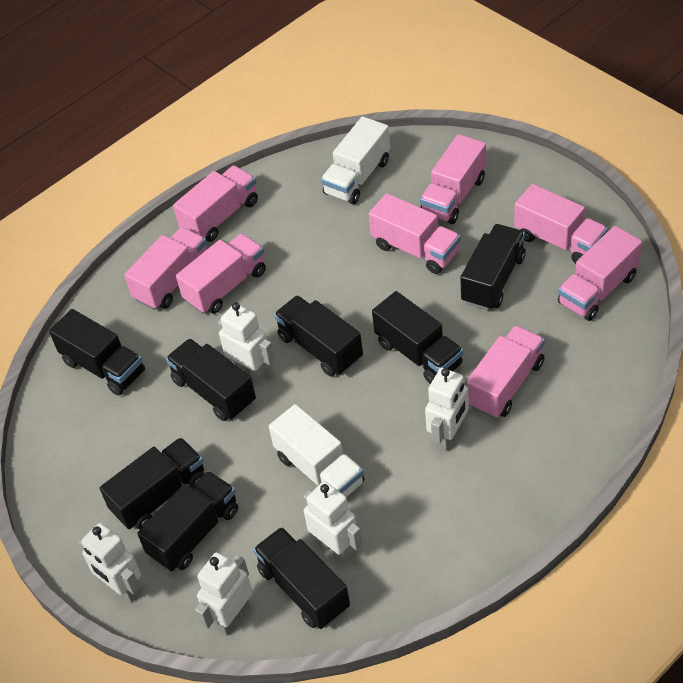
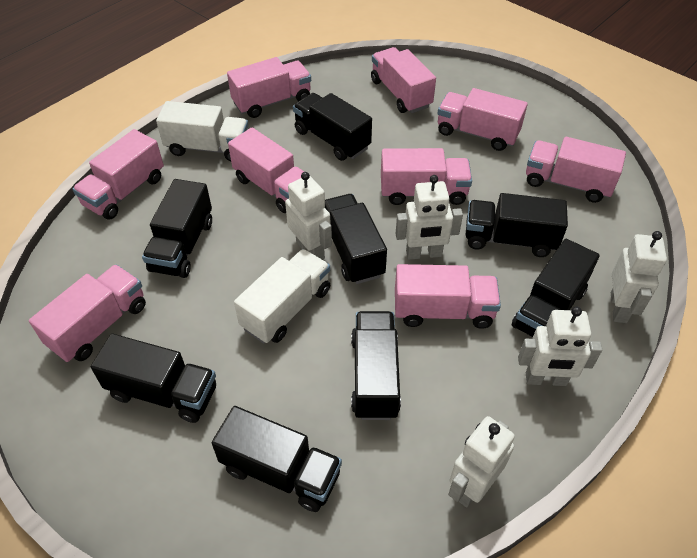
pink truck: 8 -> 9

